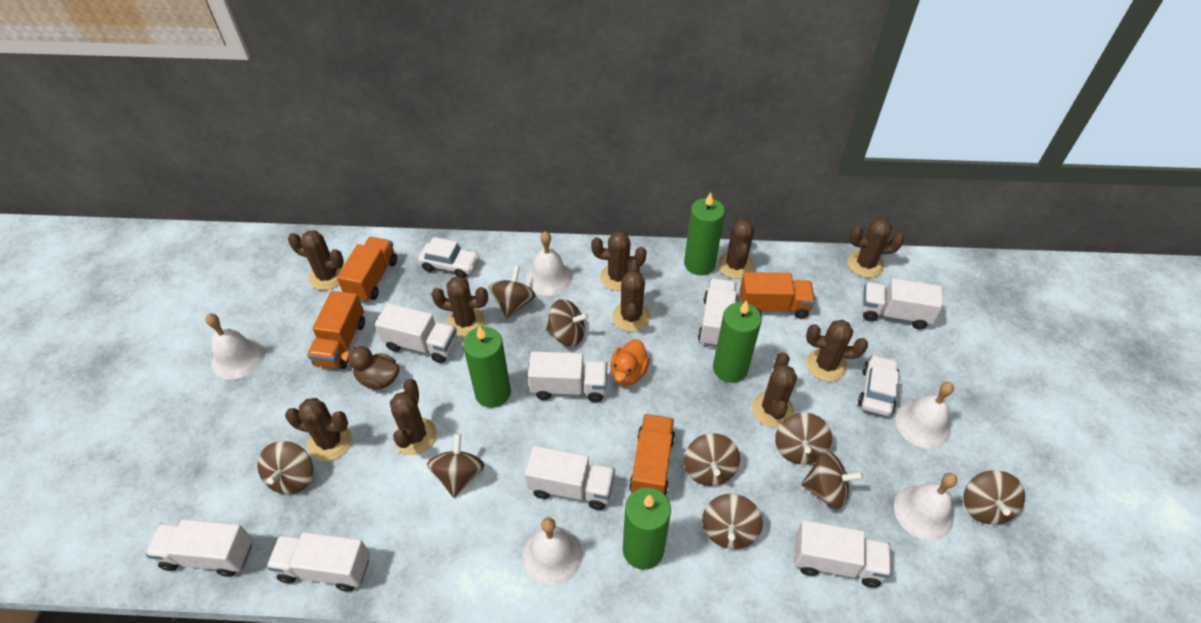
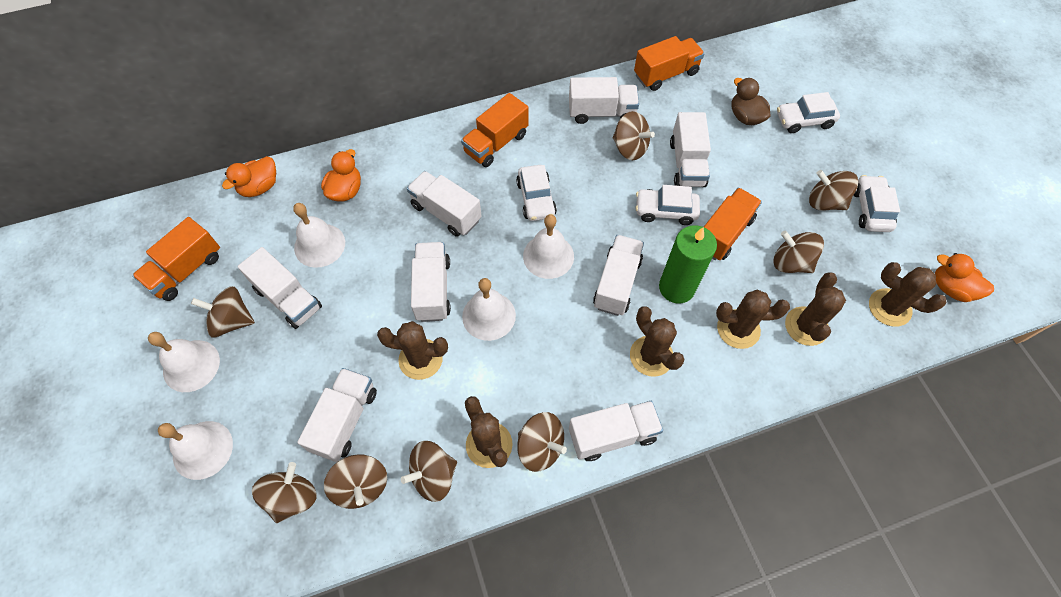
brown cactus: 10 -> 6
brown spinning top: 9 -> 8
green candle: 4 -> 1
orange duck: 1 -> 3
white car: 2 -> 4

